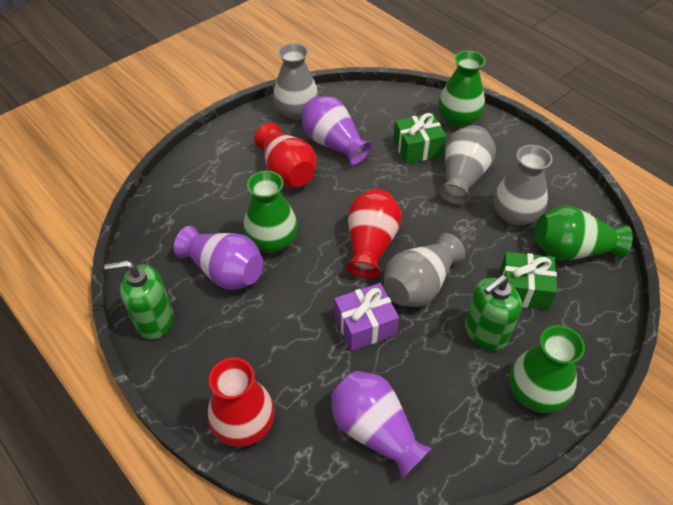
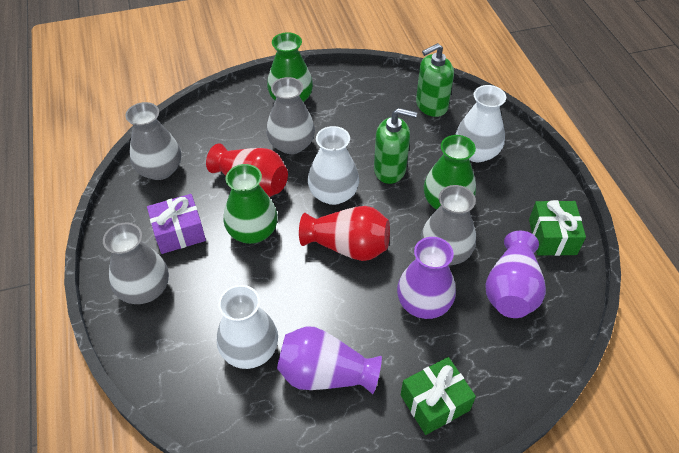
green vase: 4 -> 3
red vase: 3 -> 2
white vase: 0 -> 3

